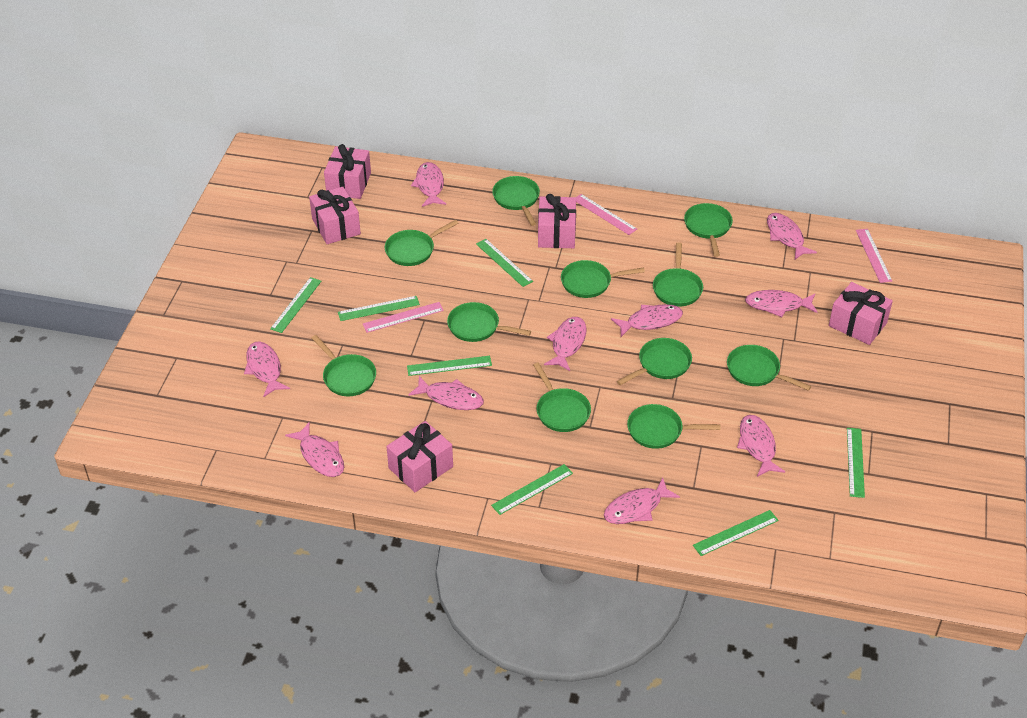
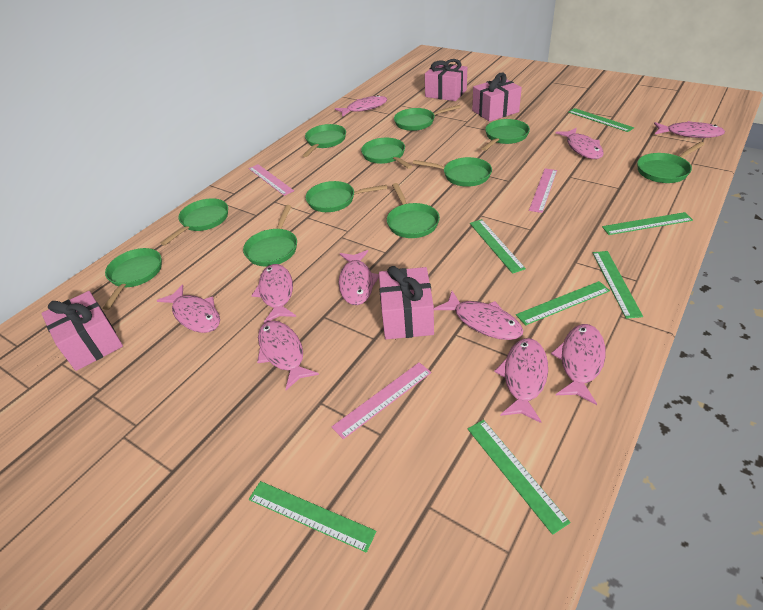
pink gift: 5 -> 4

